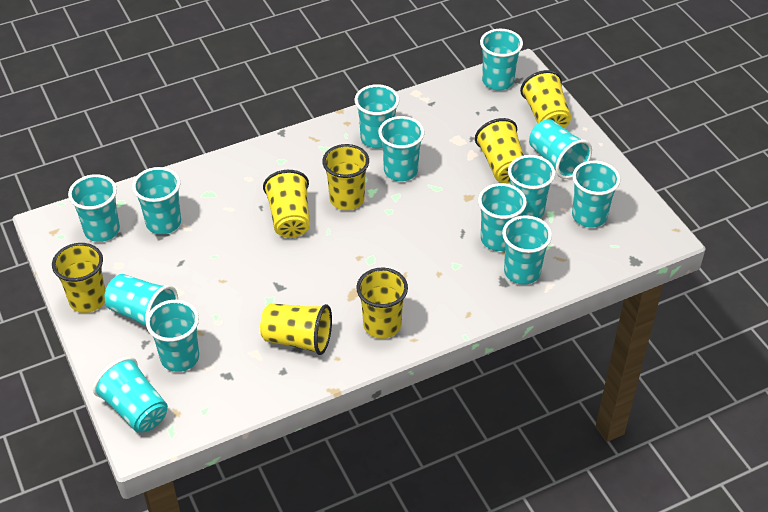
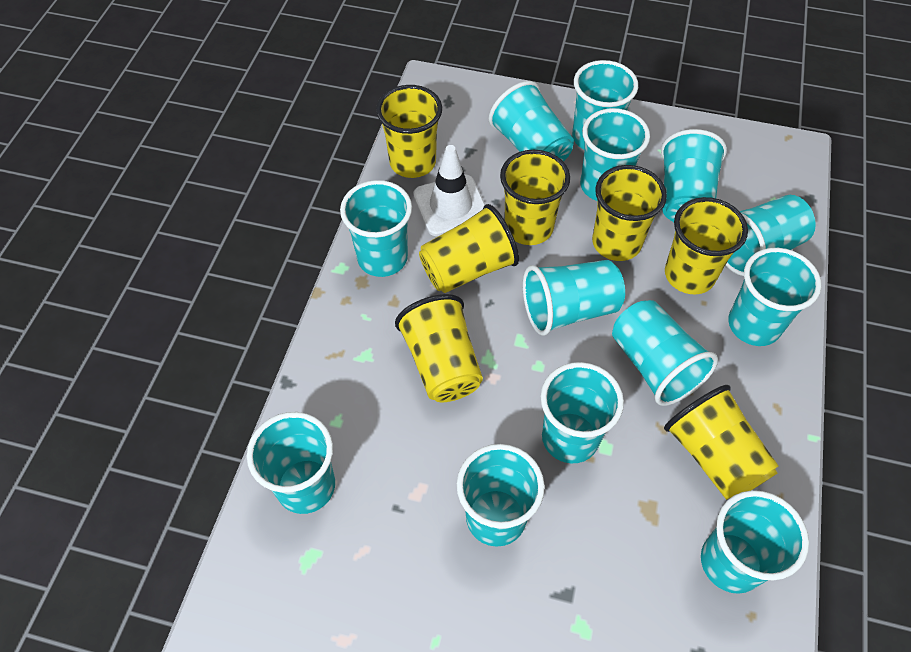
white traffic cone: 0 -> 1

